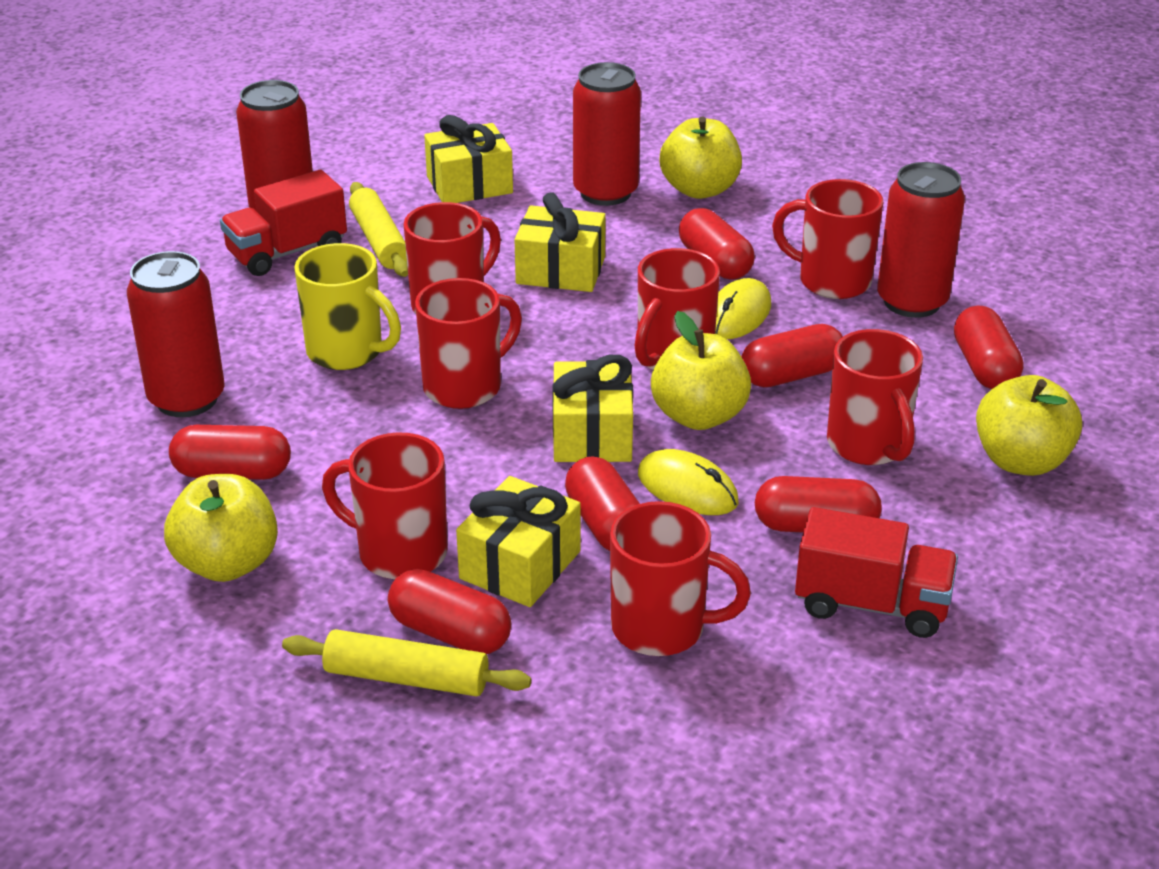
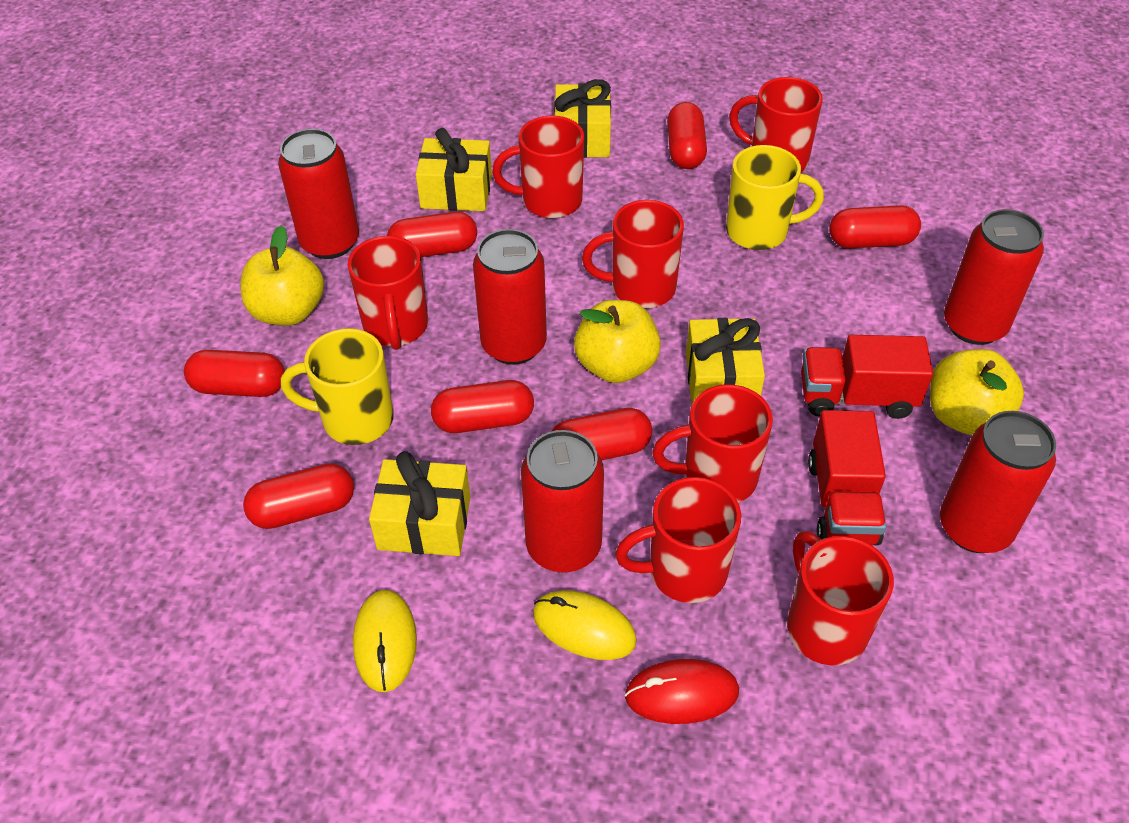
red can: 4 -> 5
red mouse: 0 -> 1
yellow apple: 4 -> 3
yellow mug: 1 -> 2
yellow rolling pin: 2 -> 0

